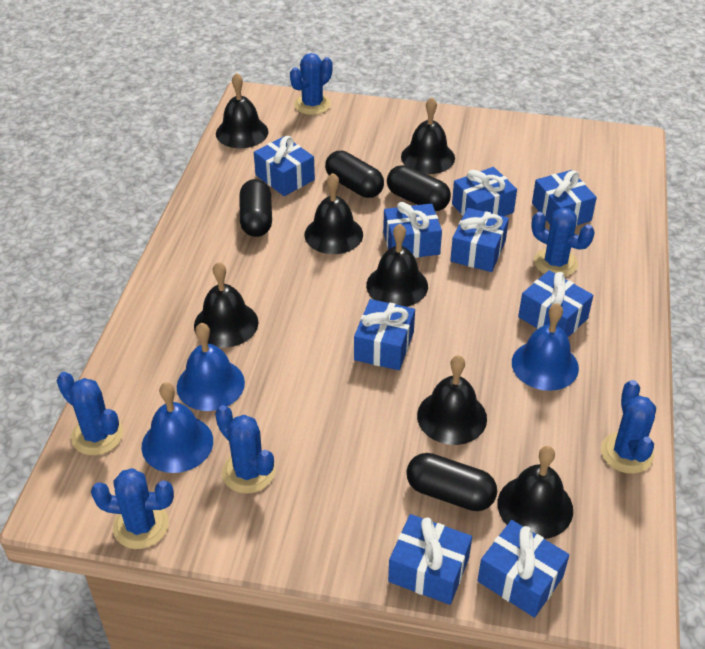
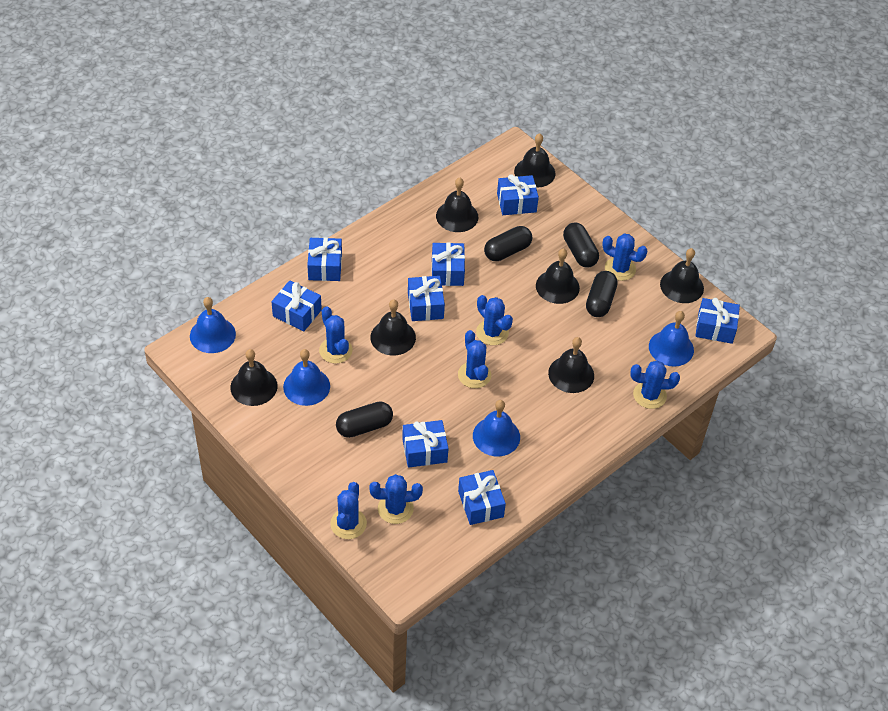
blue bell: 3 -> 4
blue cactus: 6 -> 7
blue gift: 9 -> 8

